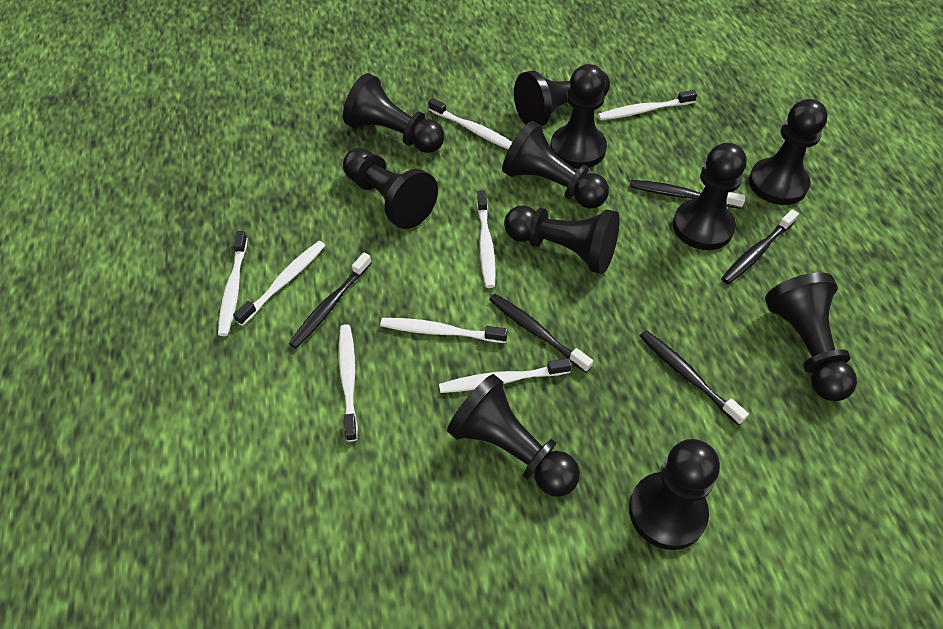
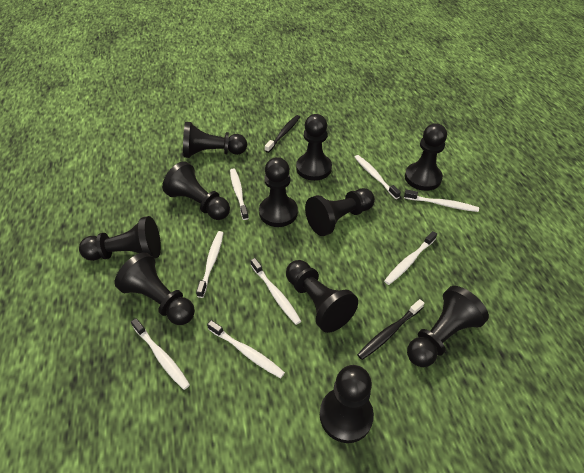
black toothbrush: 5 -> 2

